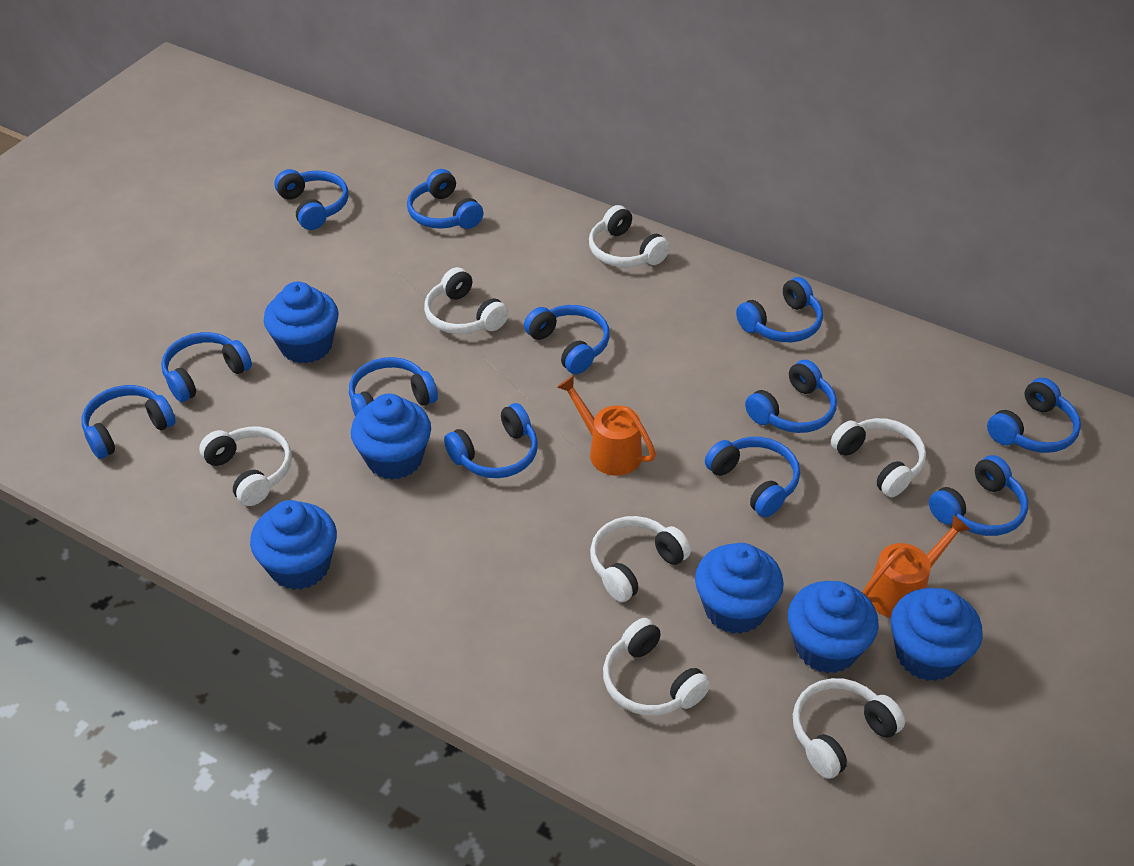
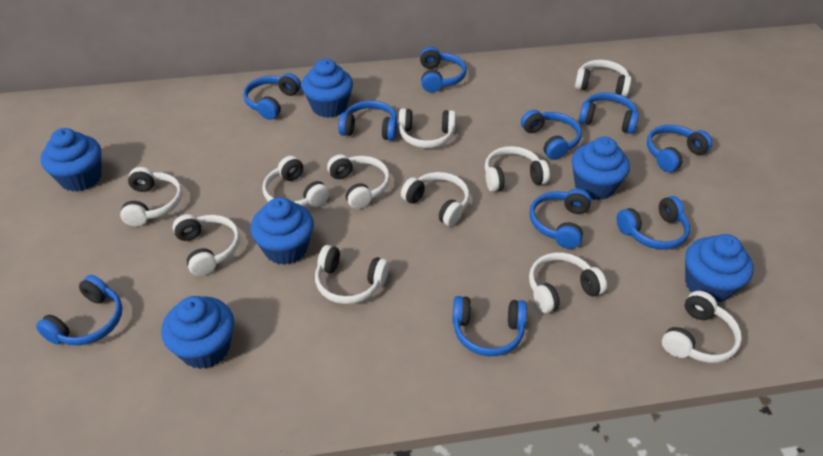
blue headphones: 12 -> 10
orange watering can: 2 -> 0
white headphones: 7 -> 11

